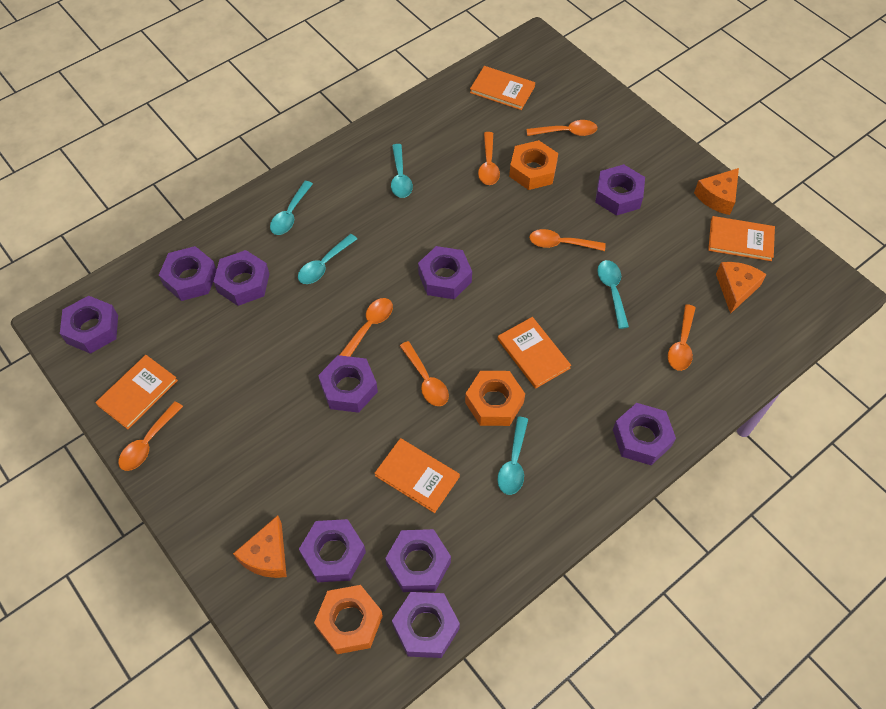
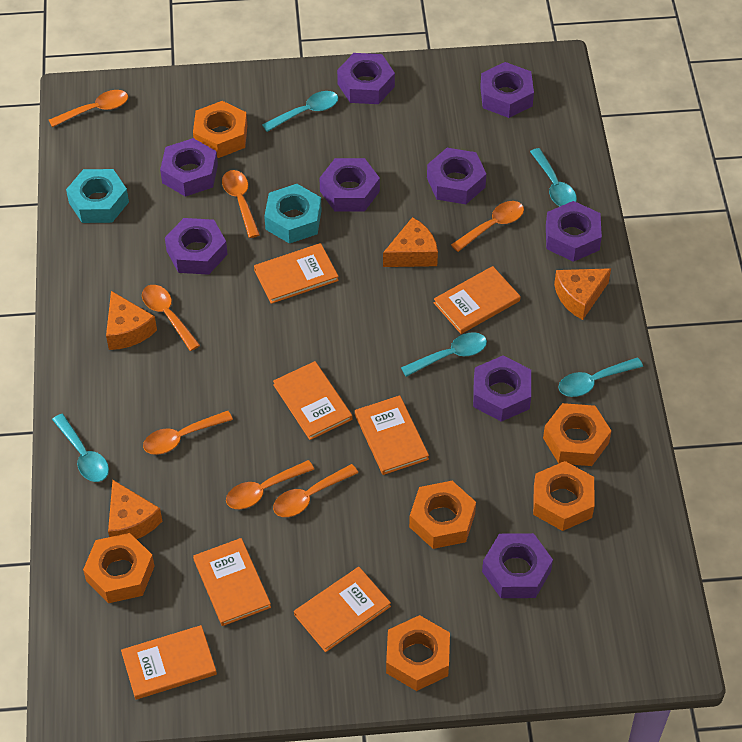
orange book: 5 -> 7
orange cheese: 3 -> 4
orange nut: 3 -> 6
purple nut: 10 -> 9
turquoise nut: 0 -> 2

